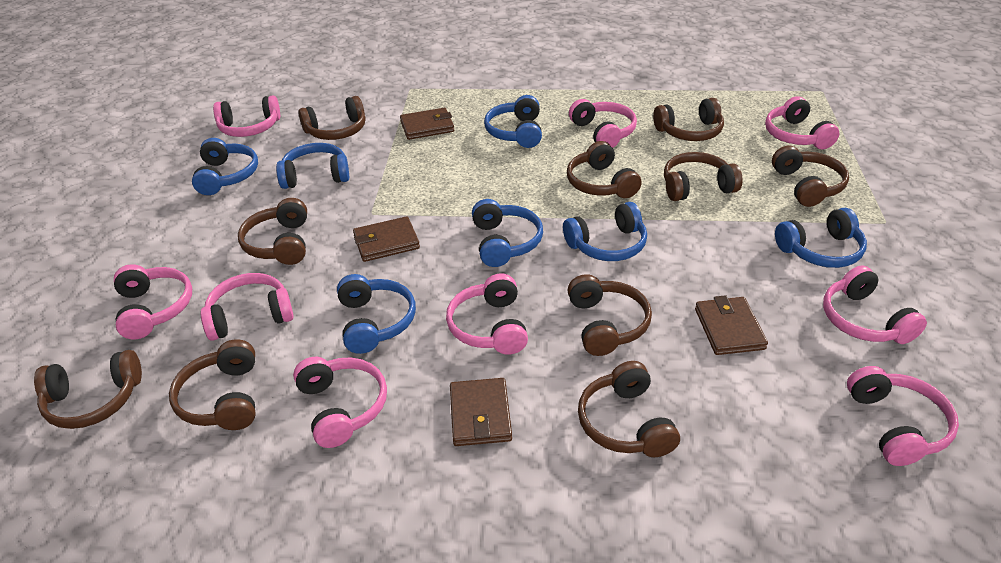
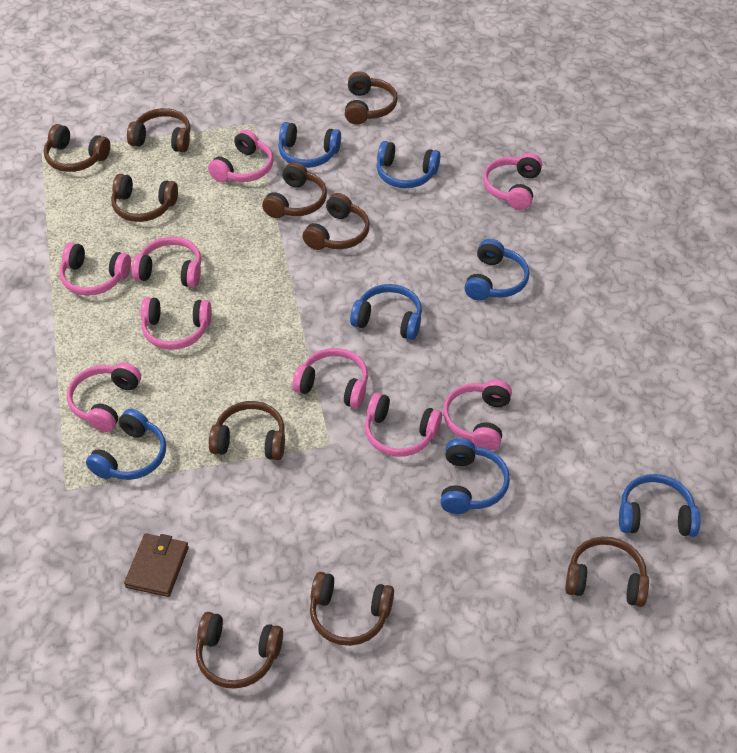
brown wallet: 4 -> 1

